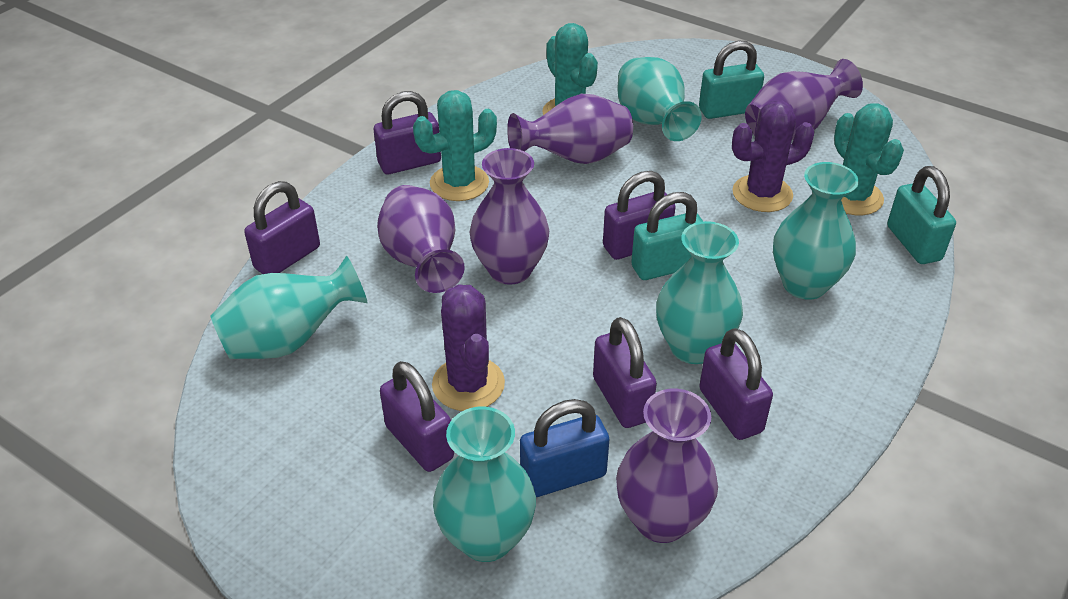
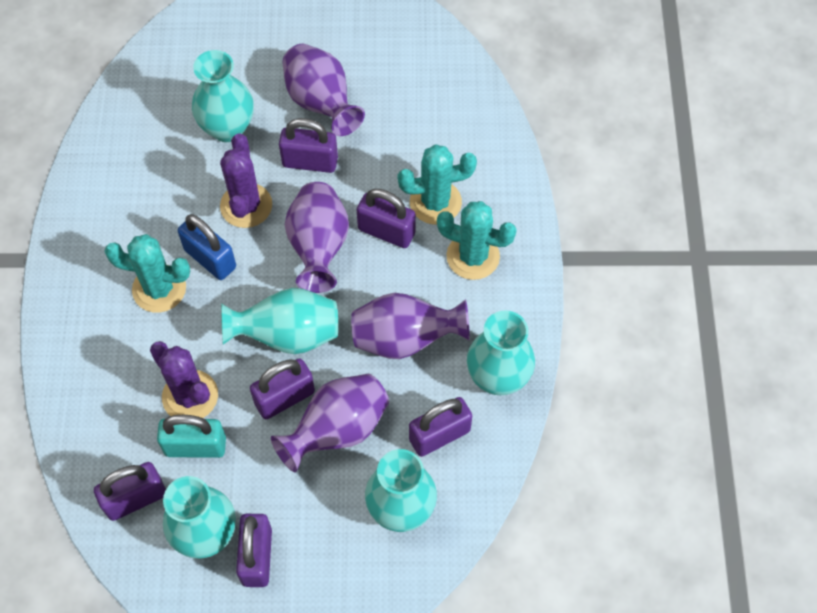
purple vase: 5 -> 4
turquoise padlock: 3 -> 1

